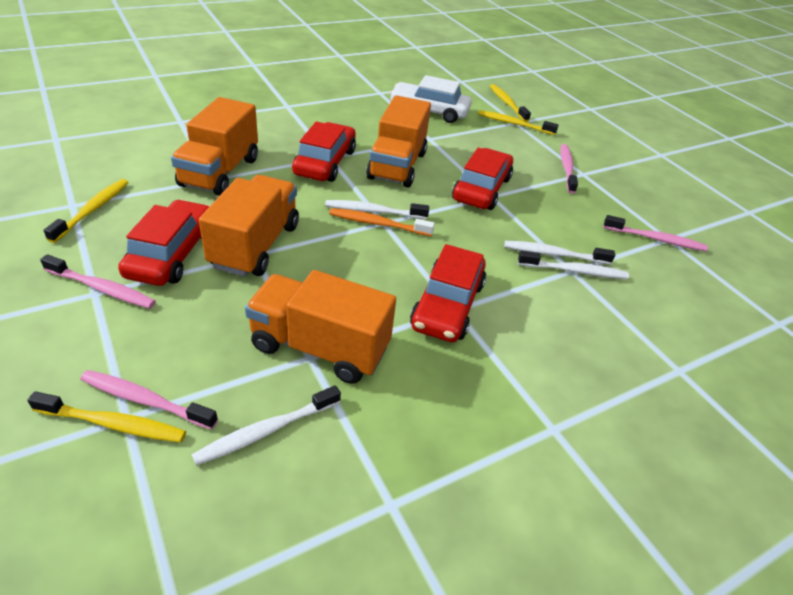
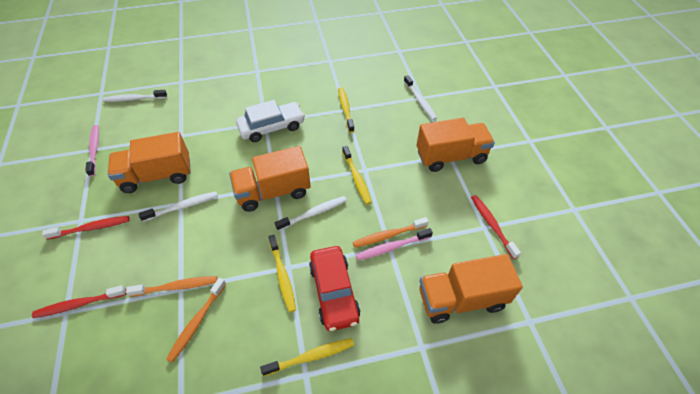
orange toothbrush: 1 -> 3
pink toothbrush: 4 -> 2
red car: 4 -> 1
red toothbrush: 0 -> 3

